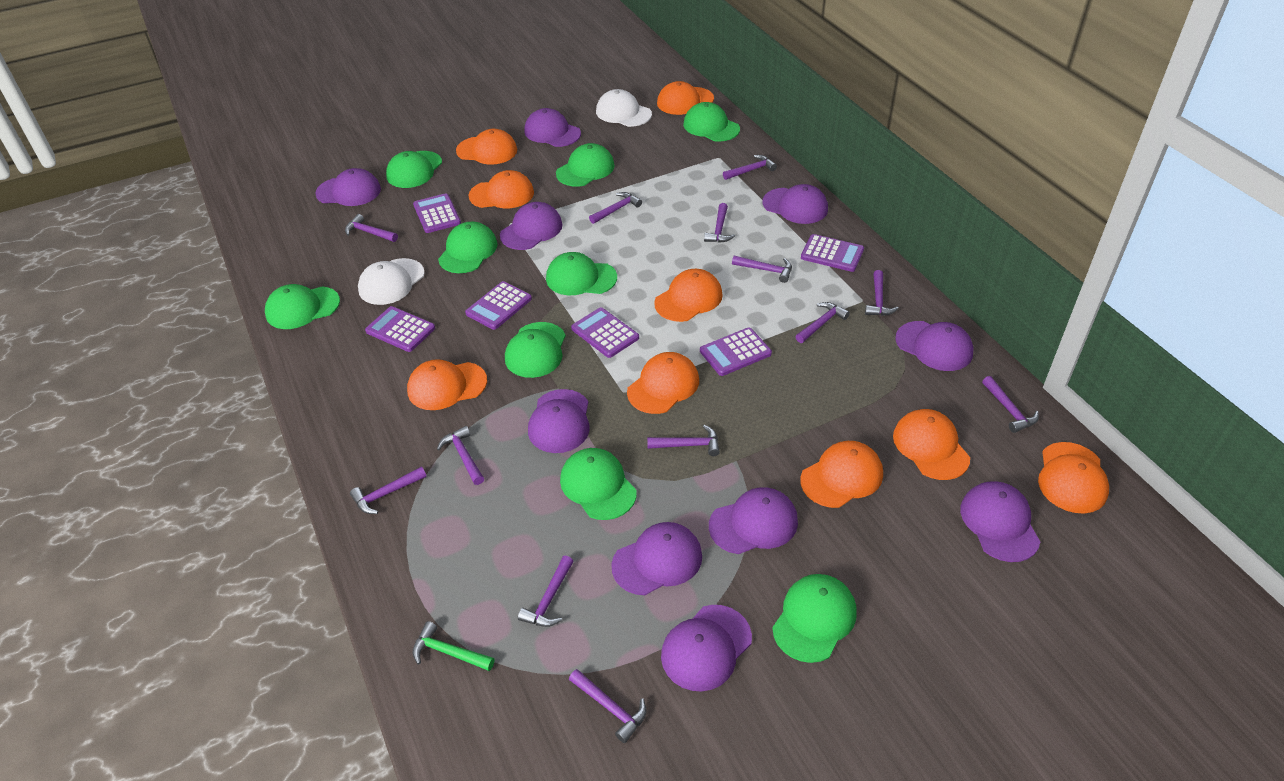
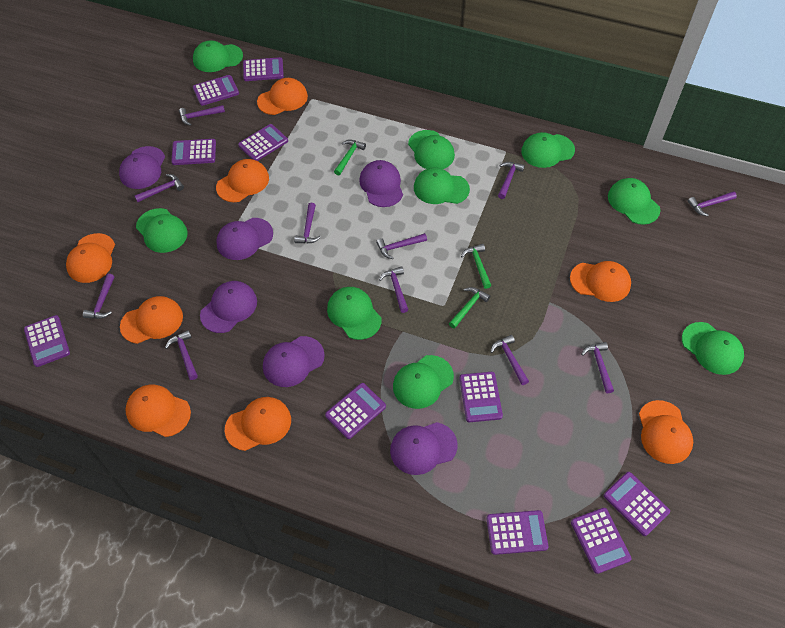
green hammer: 1 -> 3
orange cap: 9 -> 8
purple calculator: 6 -> 10
purple cap: 10 -> 6
purple hammer: 13 -> 11
white cap: 2 -> 0

